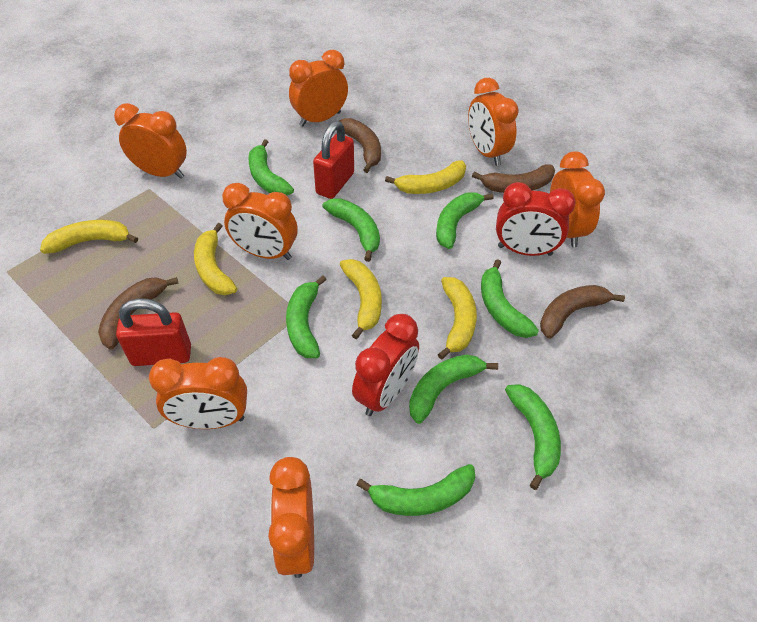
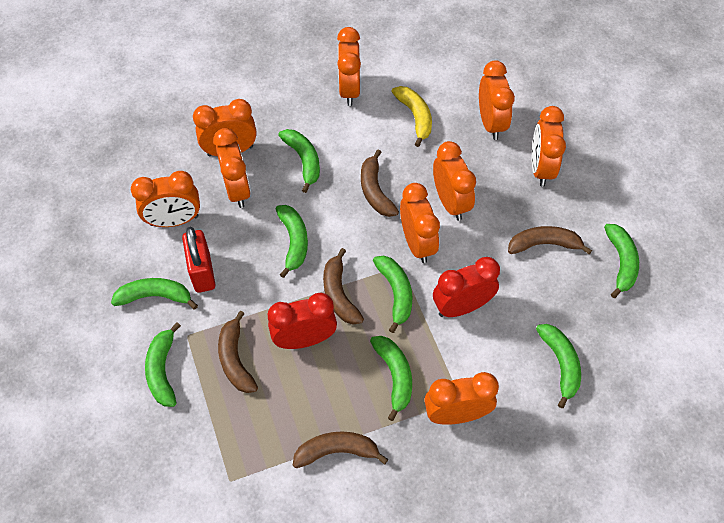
brown banana: 4 -> 5
orange clock: 7 -> 9
red padlock: 2 -> 1
yellow banana: 5 -> 1

